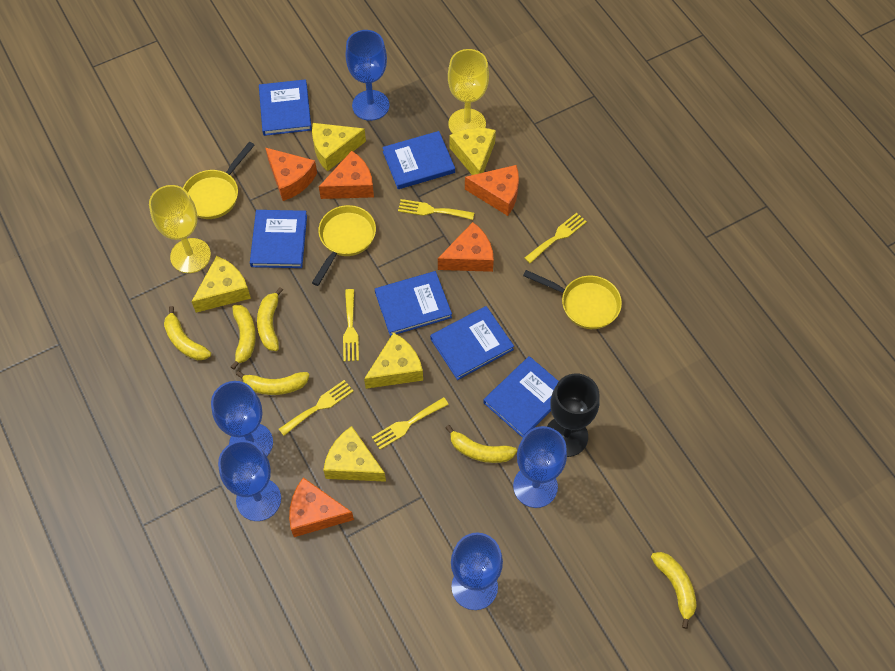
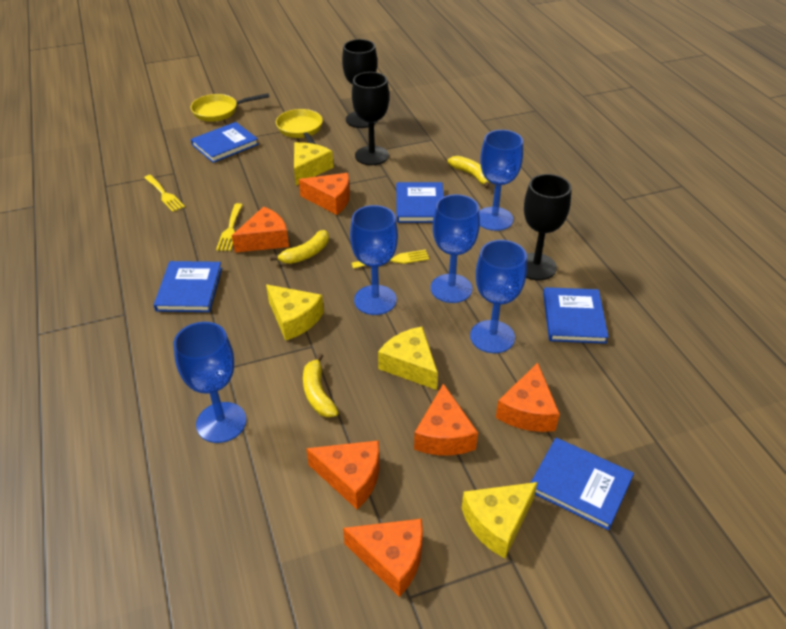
black goblet: 1 -> 3
blue book: 6 -> 5
orange cheese: 5 -> 6
yellow banana: 6 -> 3
yellow cheese: 5 -> 4
yellow fork: 5 -> 3
yellow goblet: 2 -> 0
yellow pan: 3 -> 2

